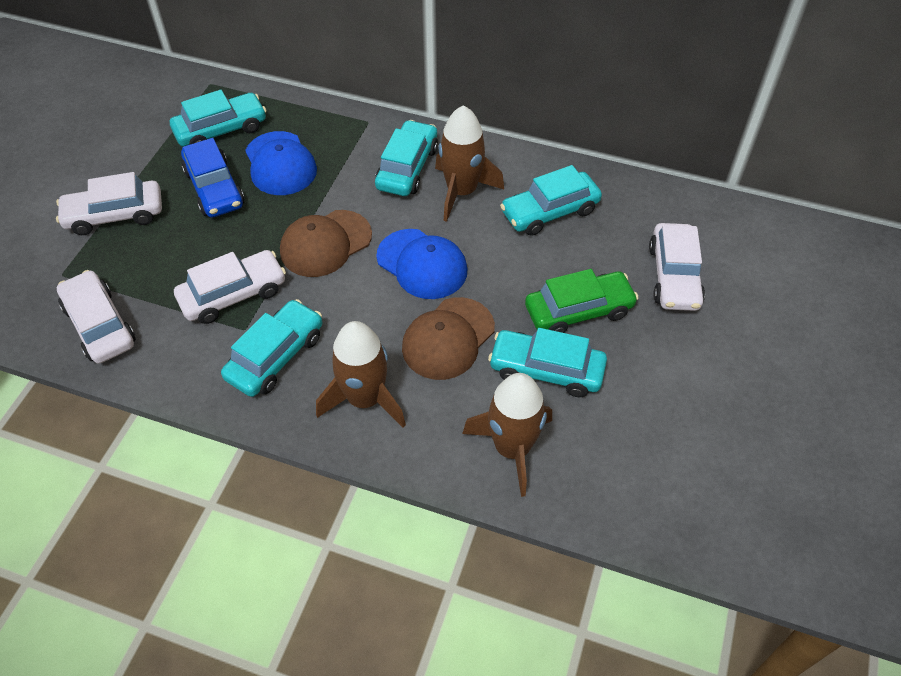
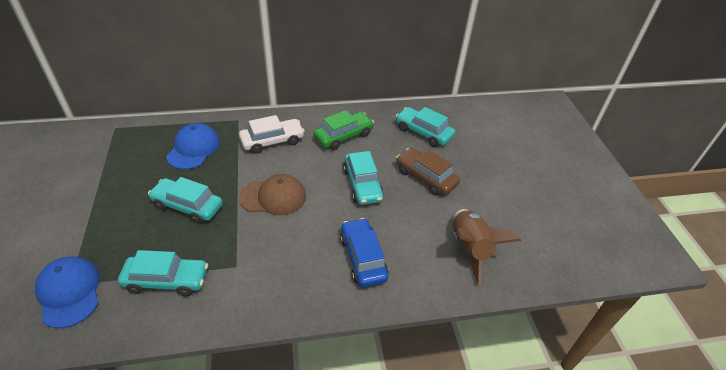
brown cap: 2 -> 1
brown car: 0 -> 1
brown rocket: 3 -> 1
turquoise car: 5 -> 4
white car: 4 -> 1

